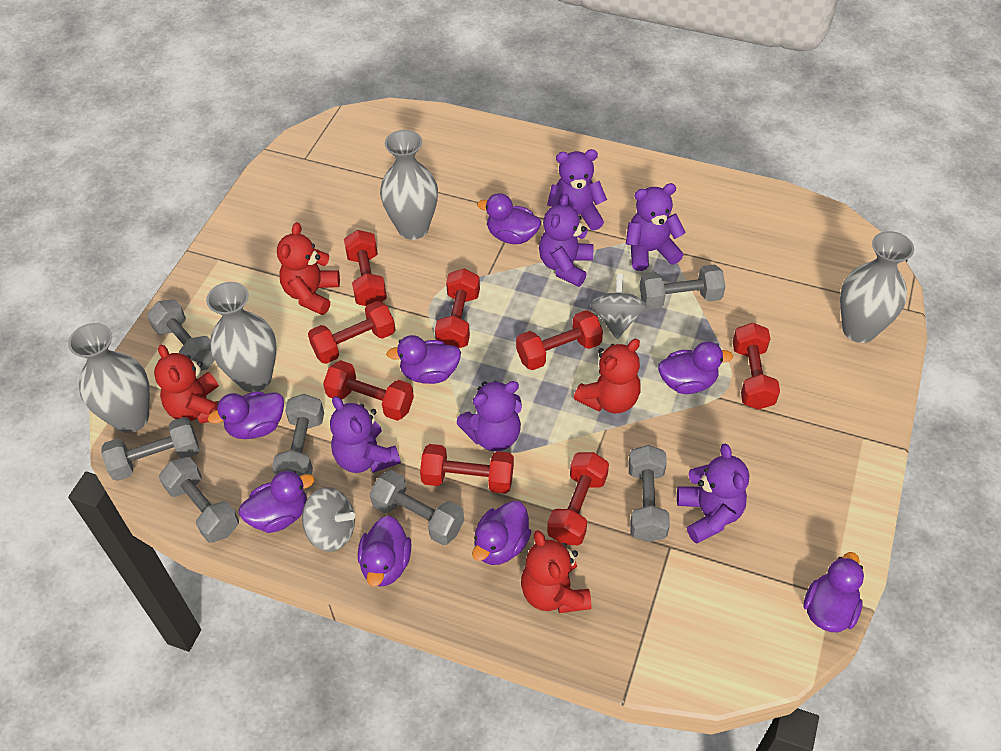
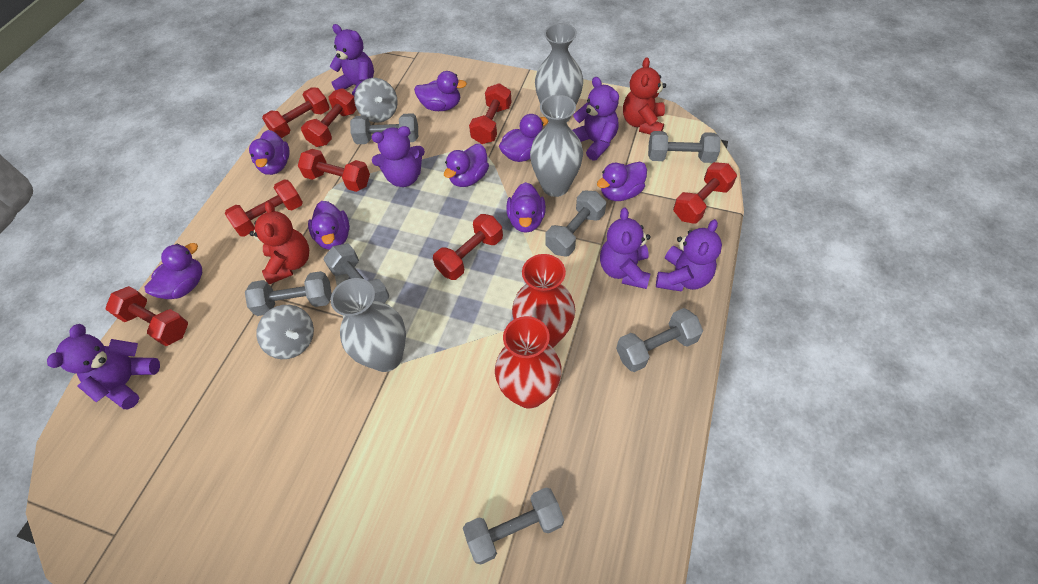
grey vase: 4 -> 3
red teddy bear: 4 -> 2
red vase: 0 -> 2

